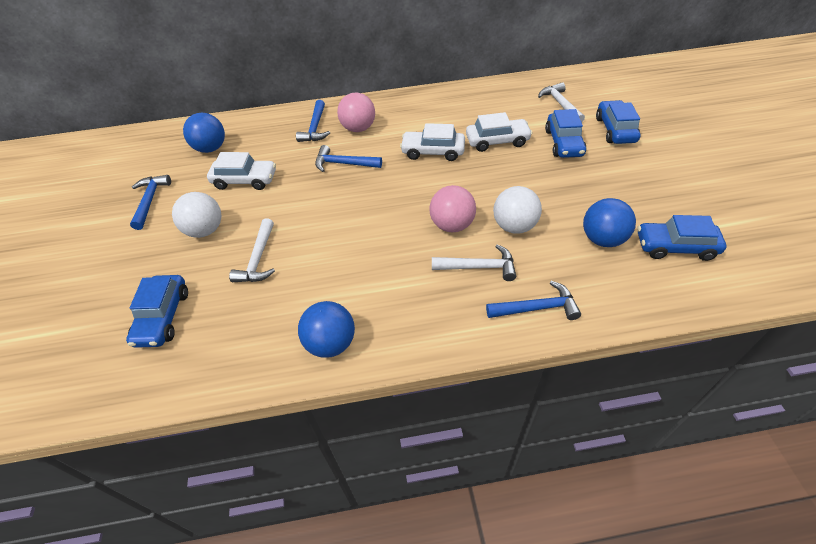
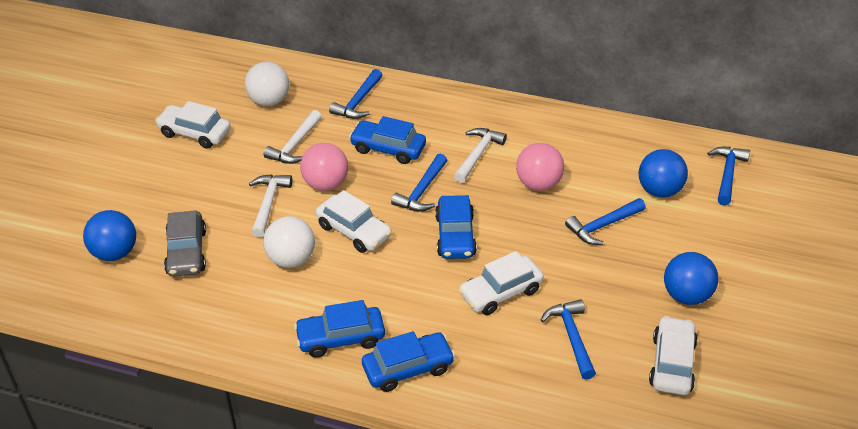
blue hammer: 4 -> 5
grey car: 0 -> 1
white car: 3 -> 4

